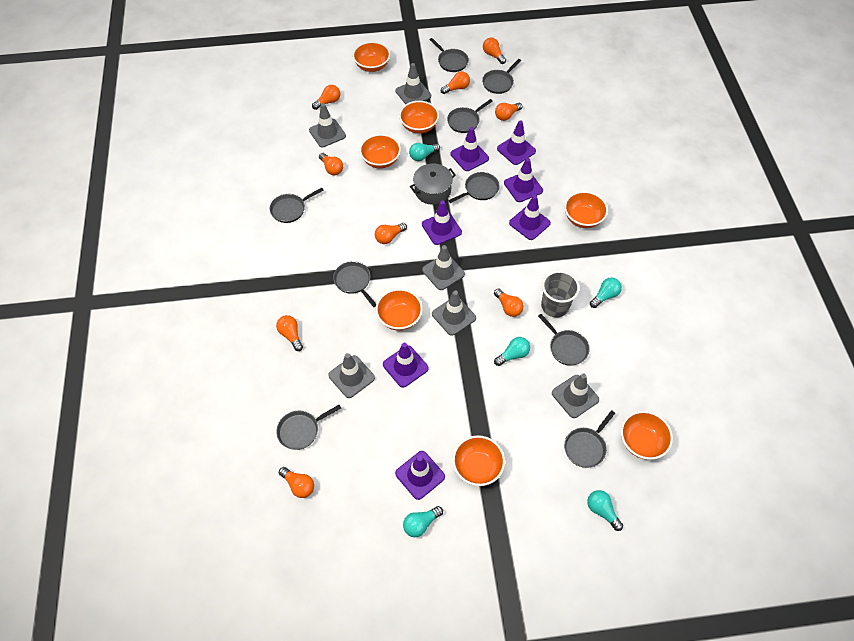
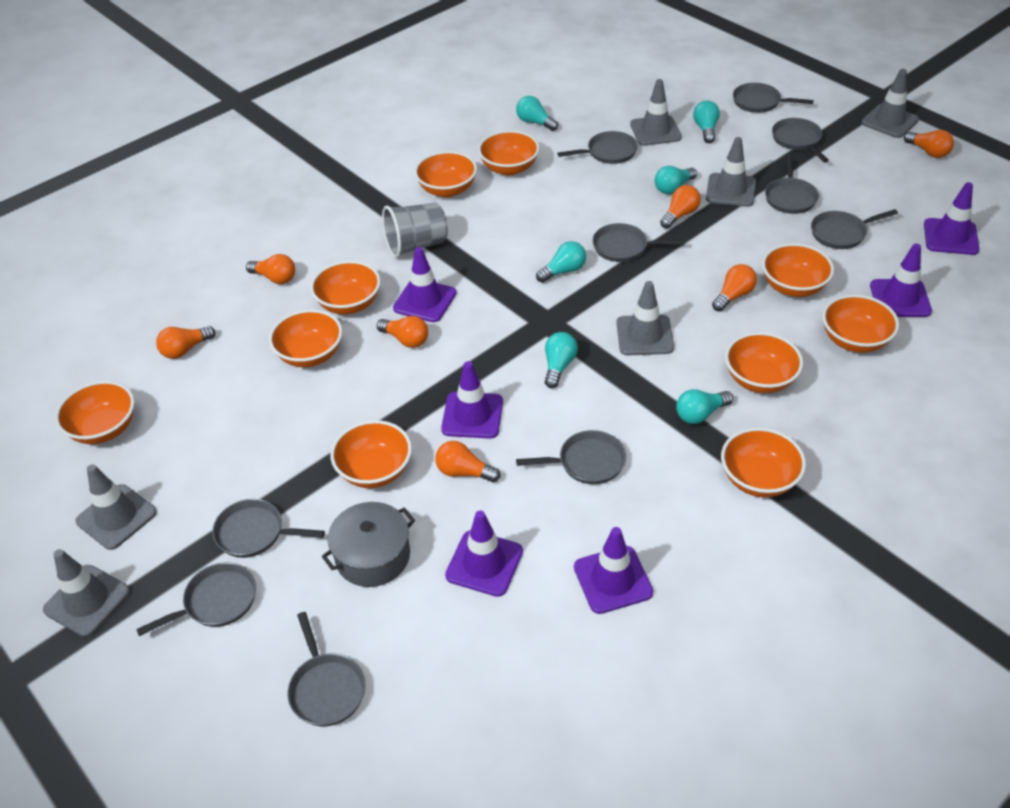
grey pan: 9 -> 10
orange bowl: 7 -> 10
orange light bulb: 9 -> 7
purple traffic cone: 7 -> 6
turquoise light bulb: 5 -> 6

